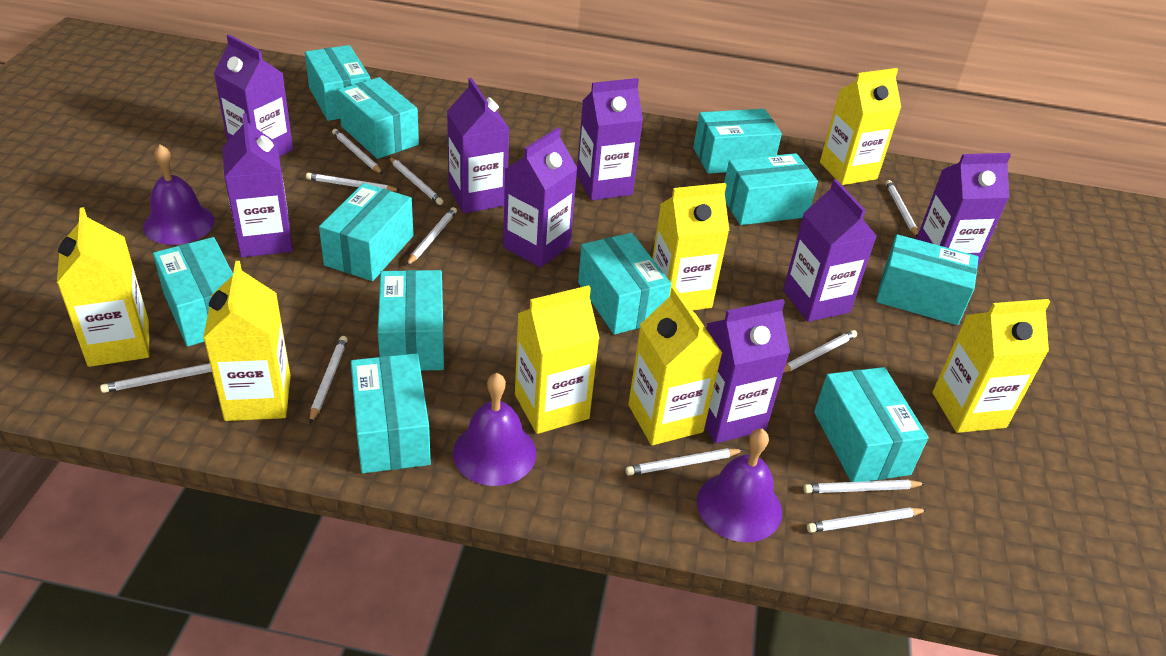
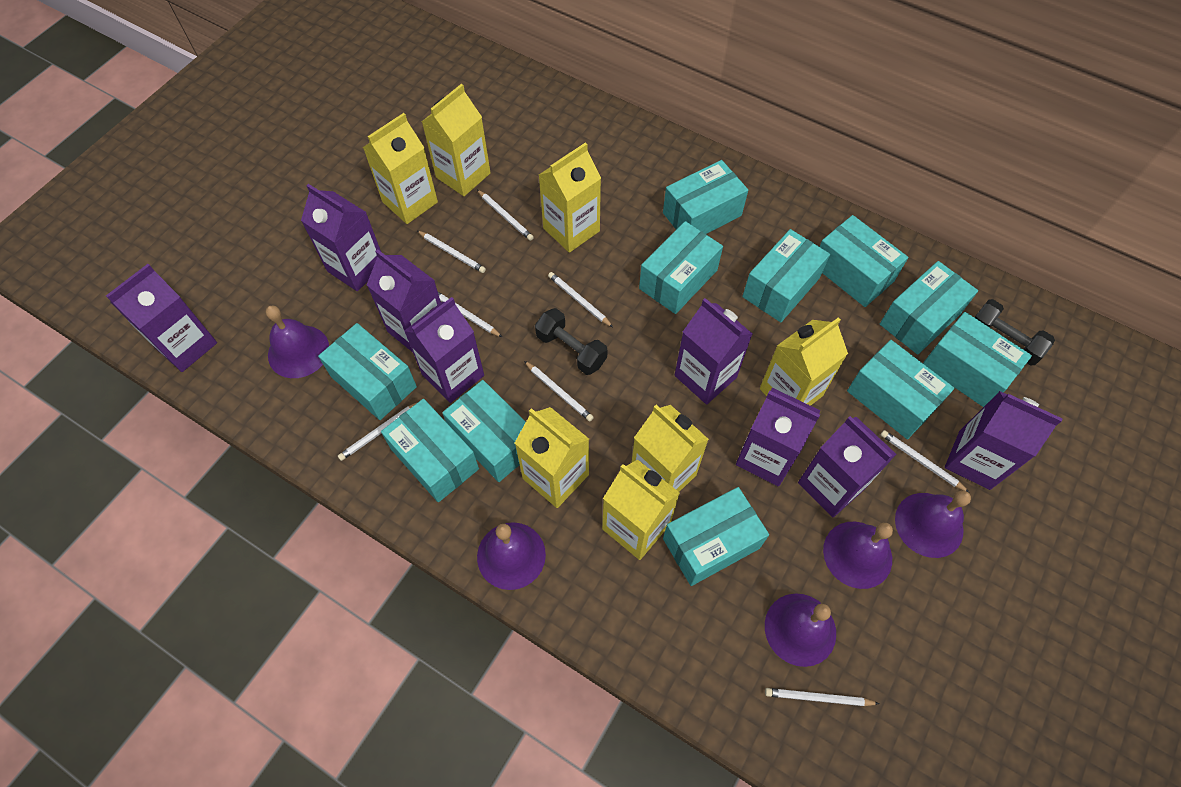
black dumbbell: 0 -> 2
purple bell: 3 -> 5
white pencil: 11 -> 8

